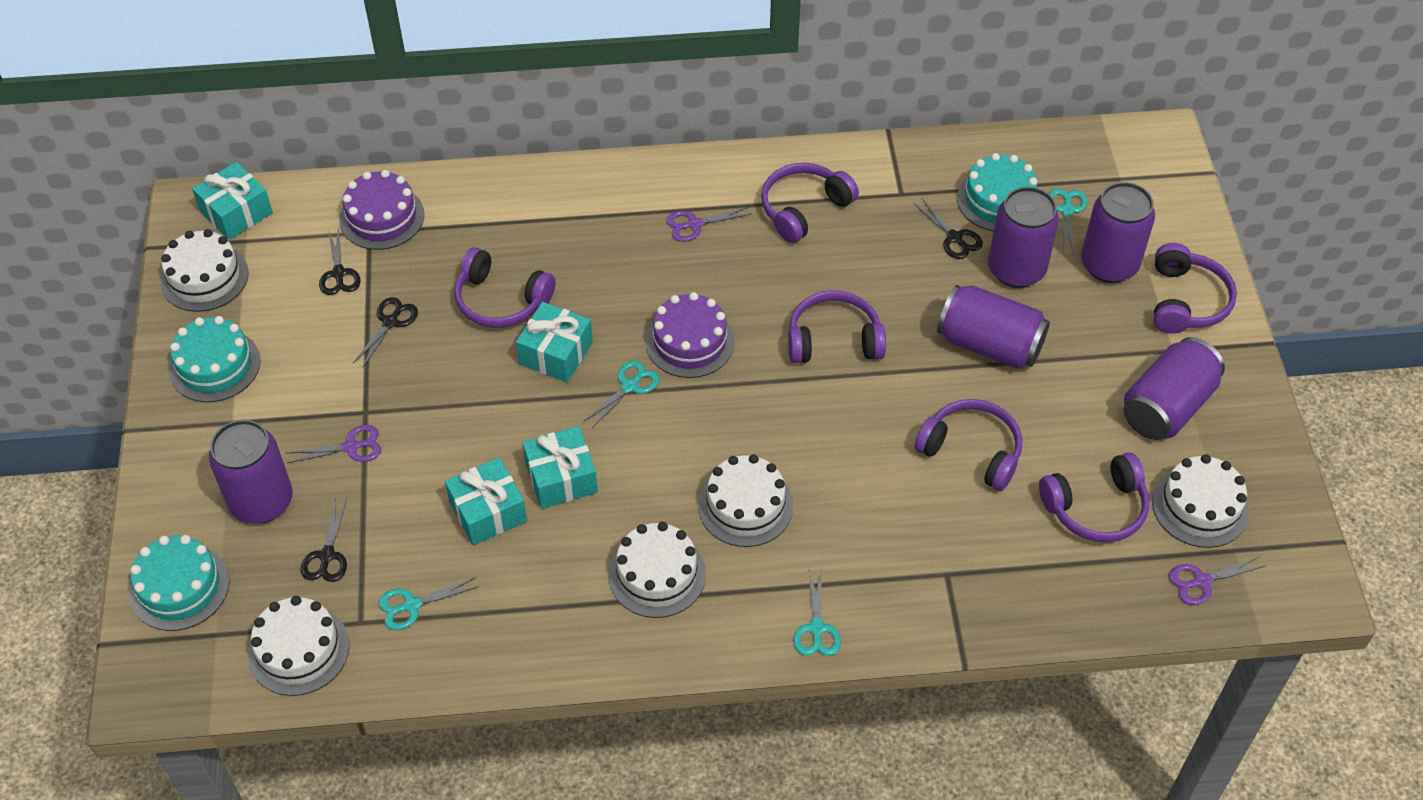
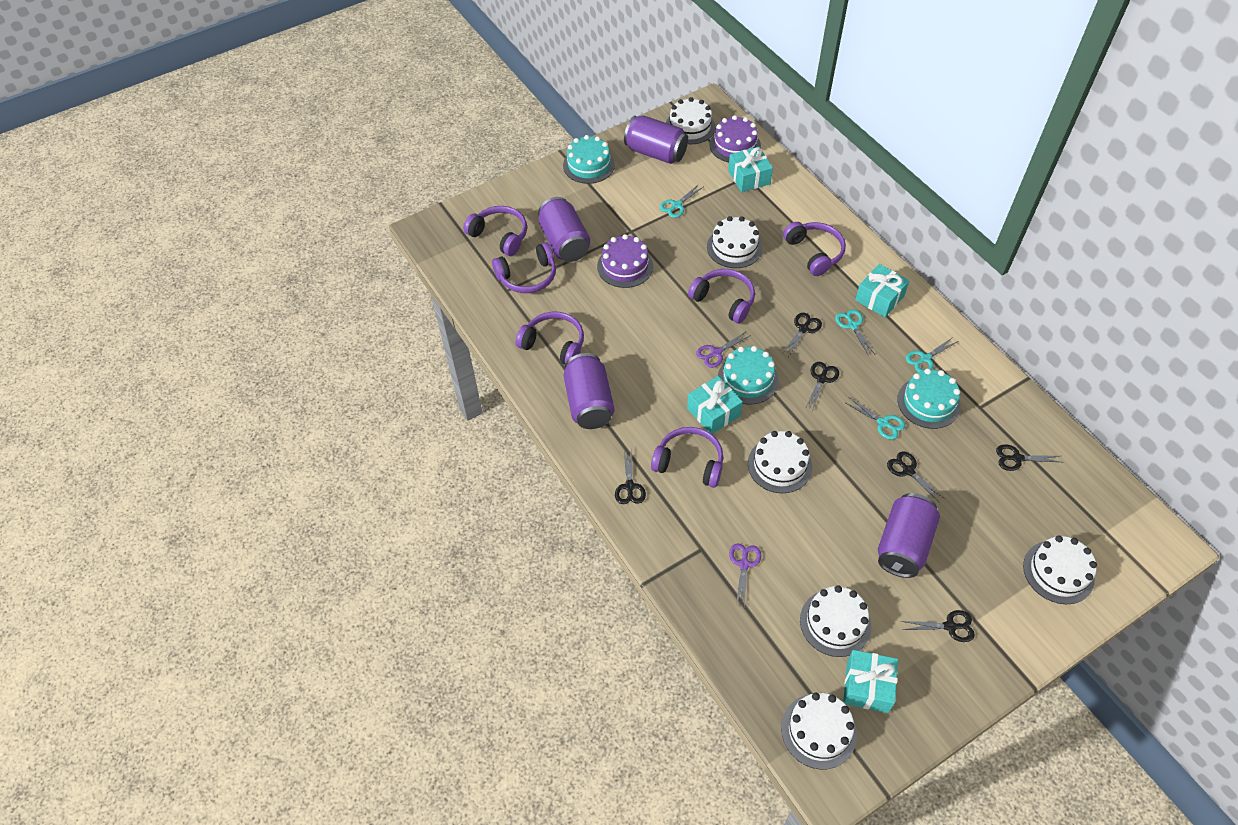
black scissors: 4 -> 6
purple can: 5 -> 4
purple scissors: 3 -> 2
white cake: 5 -> 6

